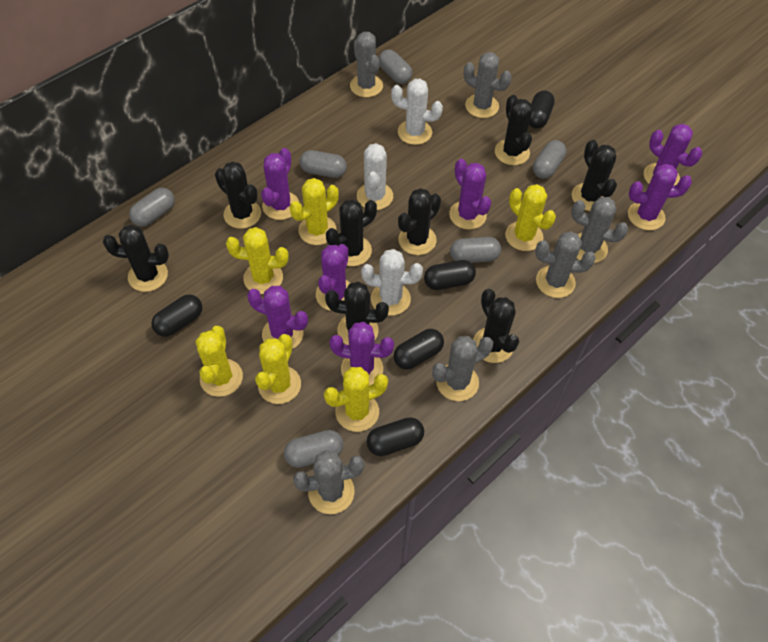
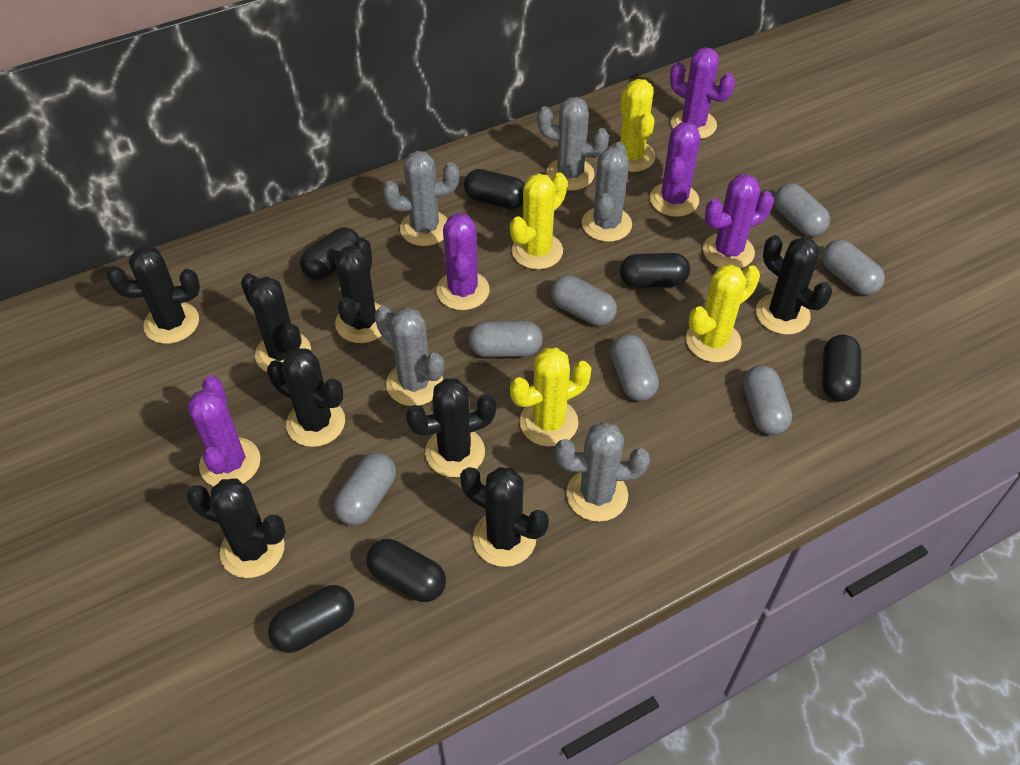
black capsule: 5 -> 6
grey cactus: 6 -> 5
grey capsule: 6 -> 7
purple cactus: 7 -> 5
white cactus: 3 -> 0
yellow cactus: 6 -> 4

